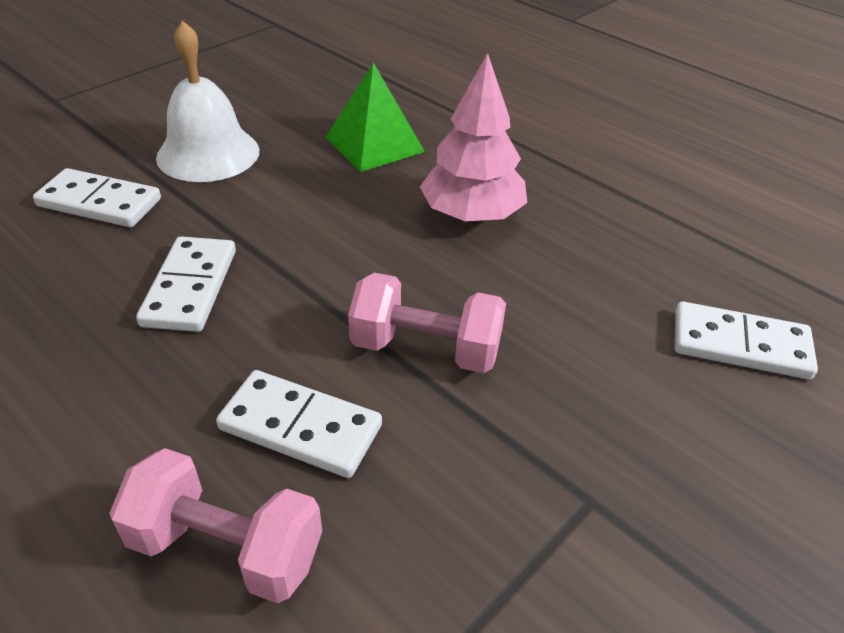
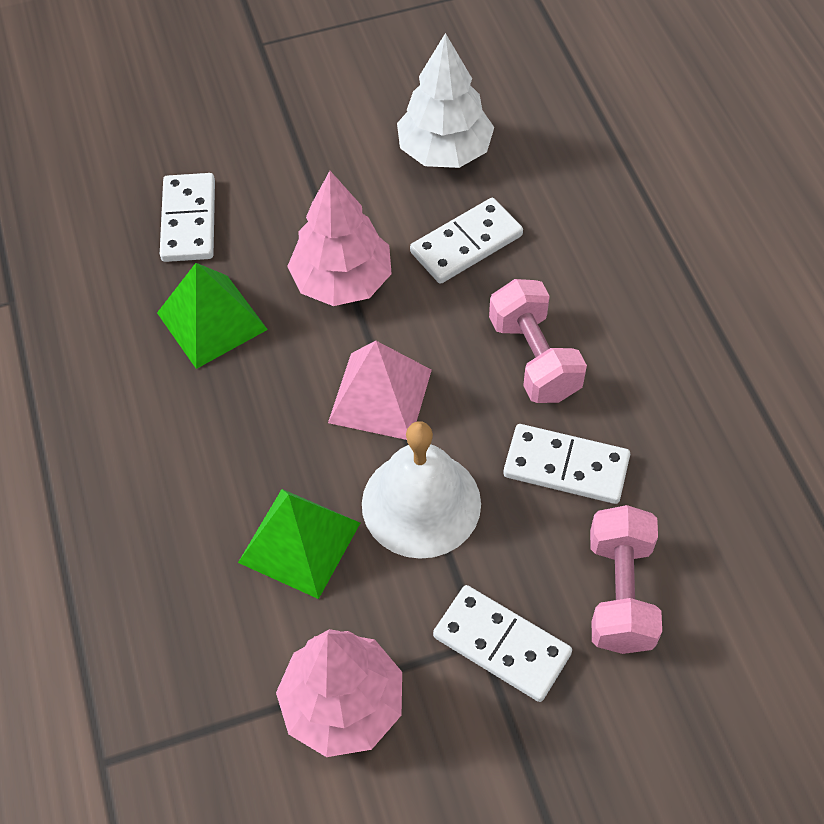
green pyramid: 1 -> 2
pink pyramid: 0 -> 1
pink tree: 1 -> 2
white tree: 0 -> 1

